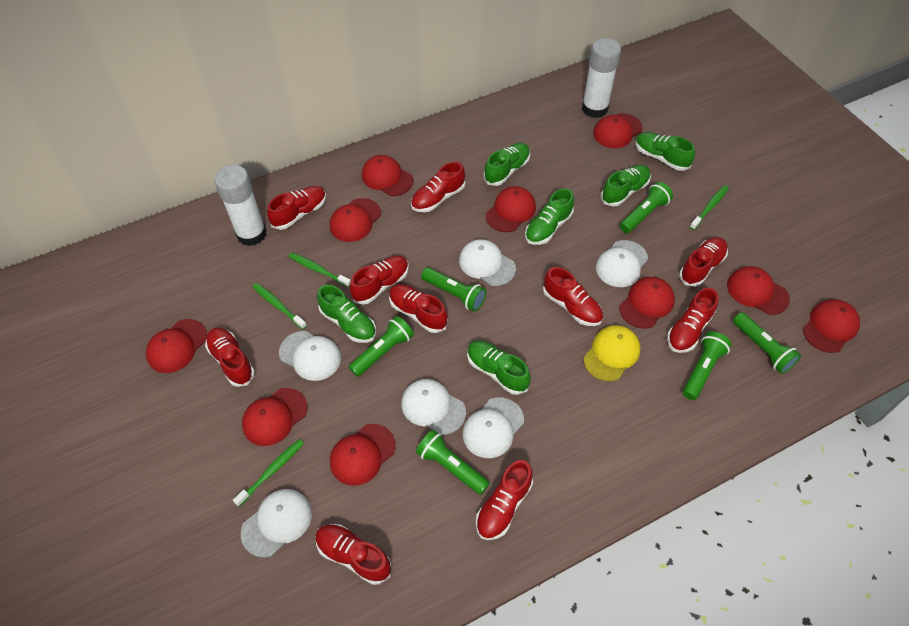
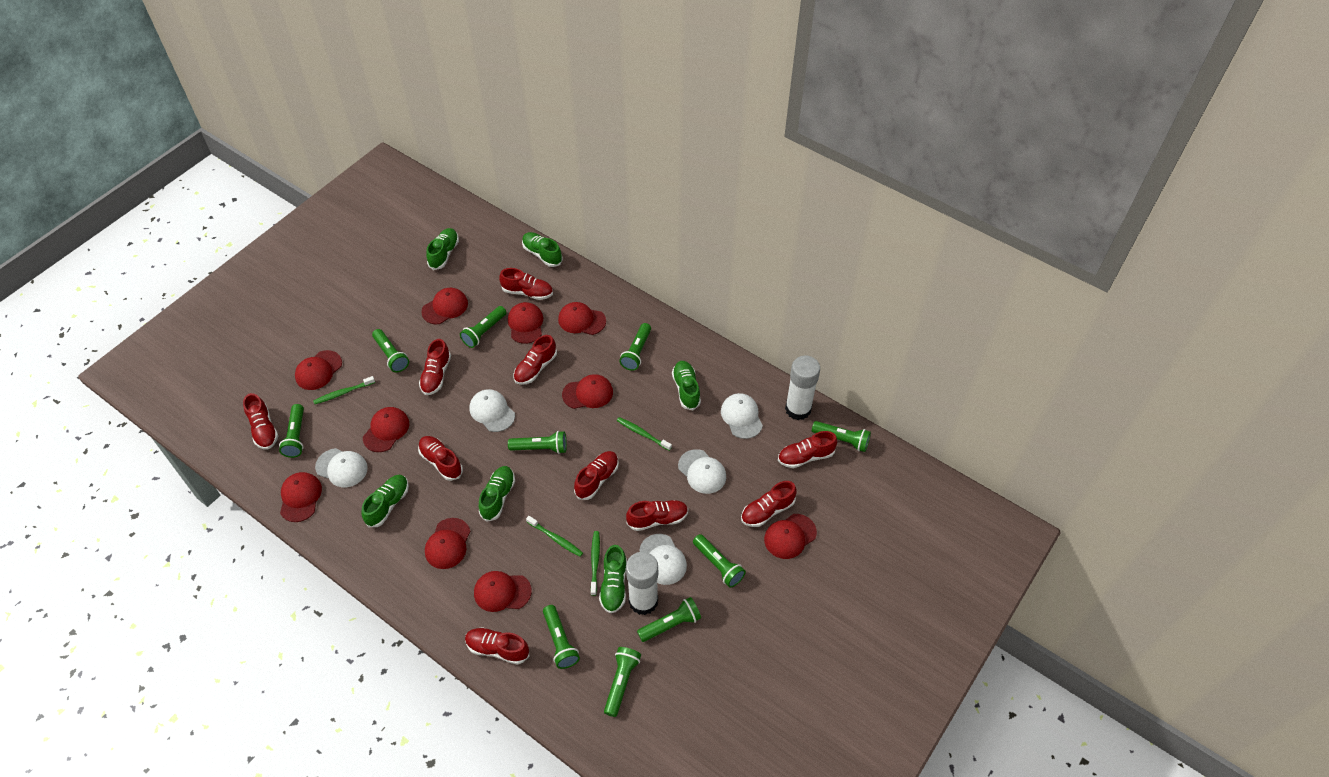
green flashlight: 6 -> 10
white cap: 6 -> 5
yellow cap: 1 -> 0

